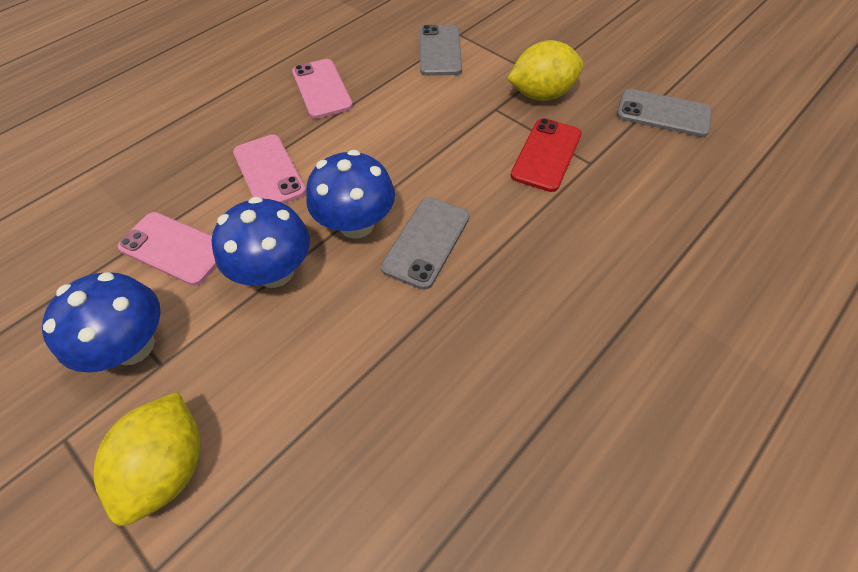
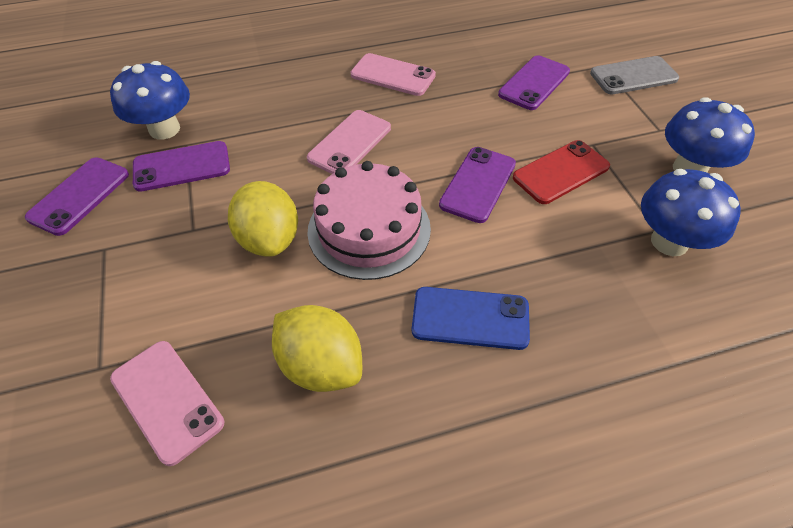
blue phone: 0 -> 1
grey phone: 3 -> 1
pink cake: 0 -> 1
purple phone: 0 -> 4

